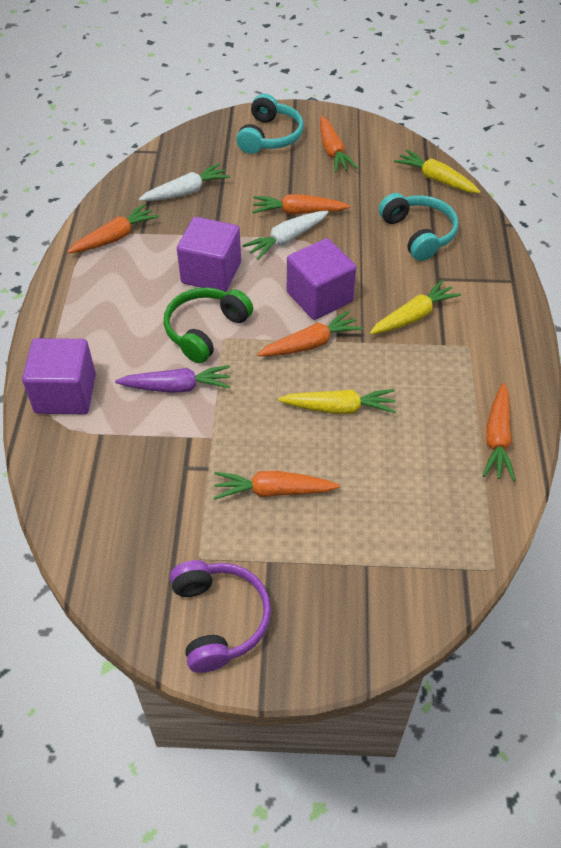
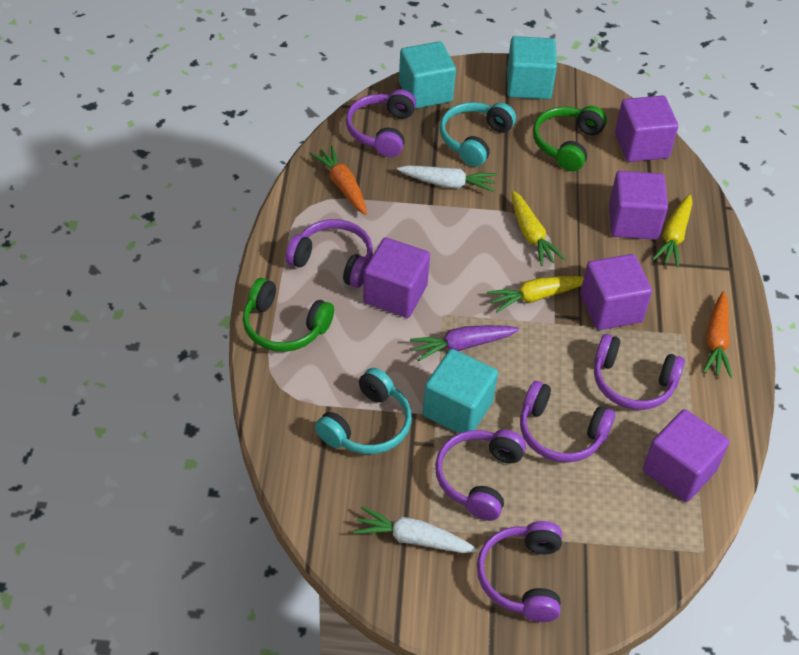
green headphones: 1 -> 2
orange carrot: 6 -> 2
purple cube: 3 -> 5
purple headphones: 1 -> 6
turquoise cube: 0 -> 3

